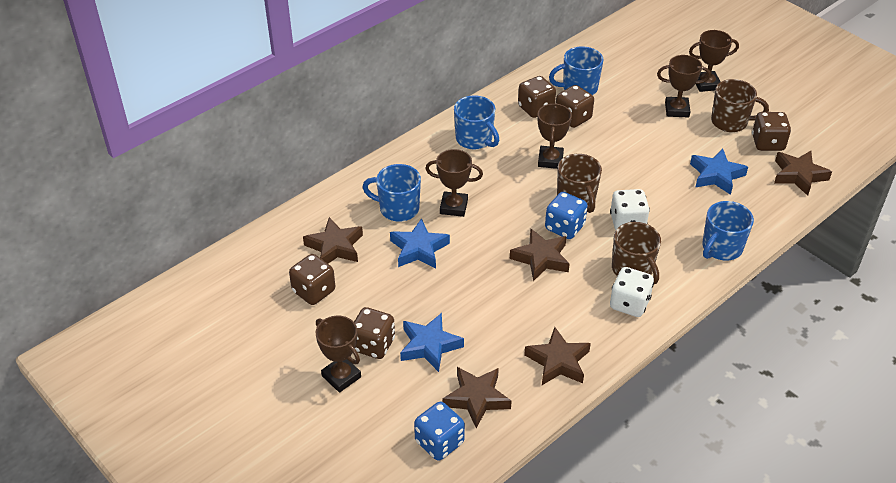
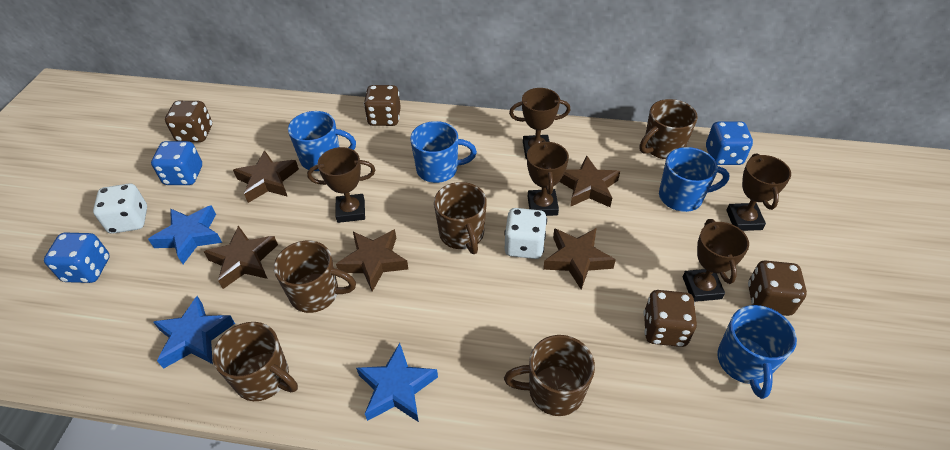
blue dice: 2 -> 3
brown dice: 5 -> 4
brown mug: 3 -> 5

